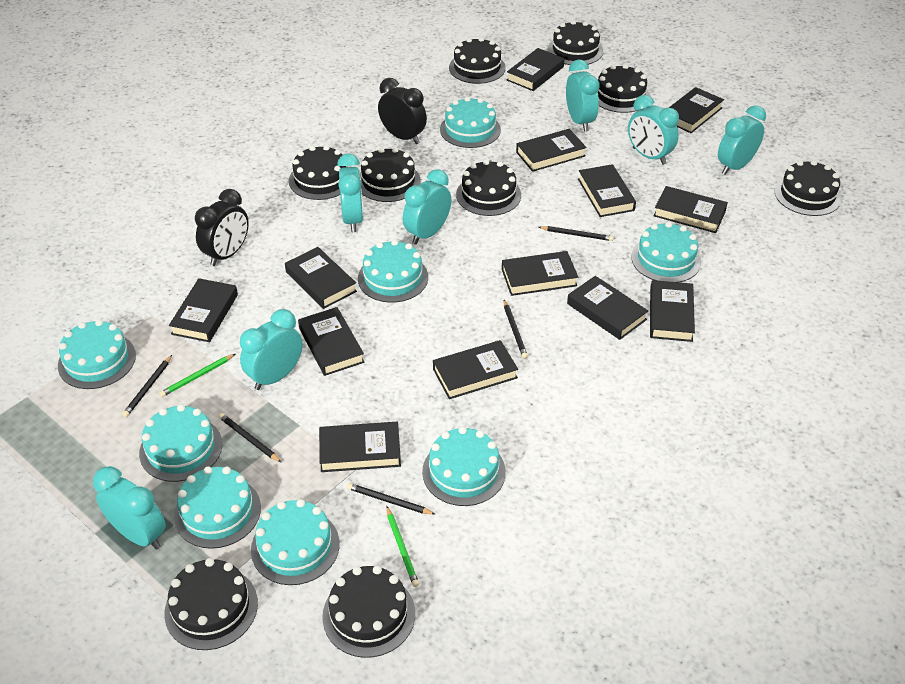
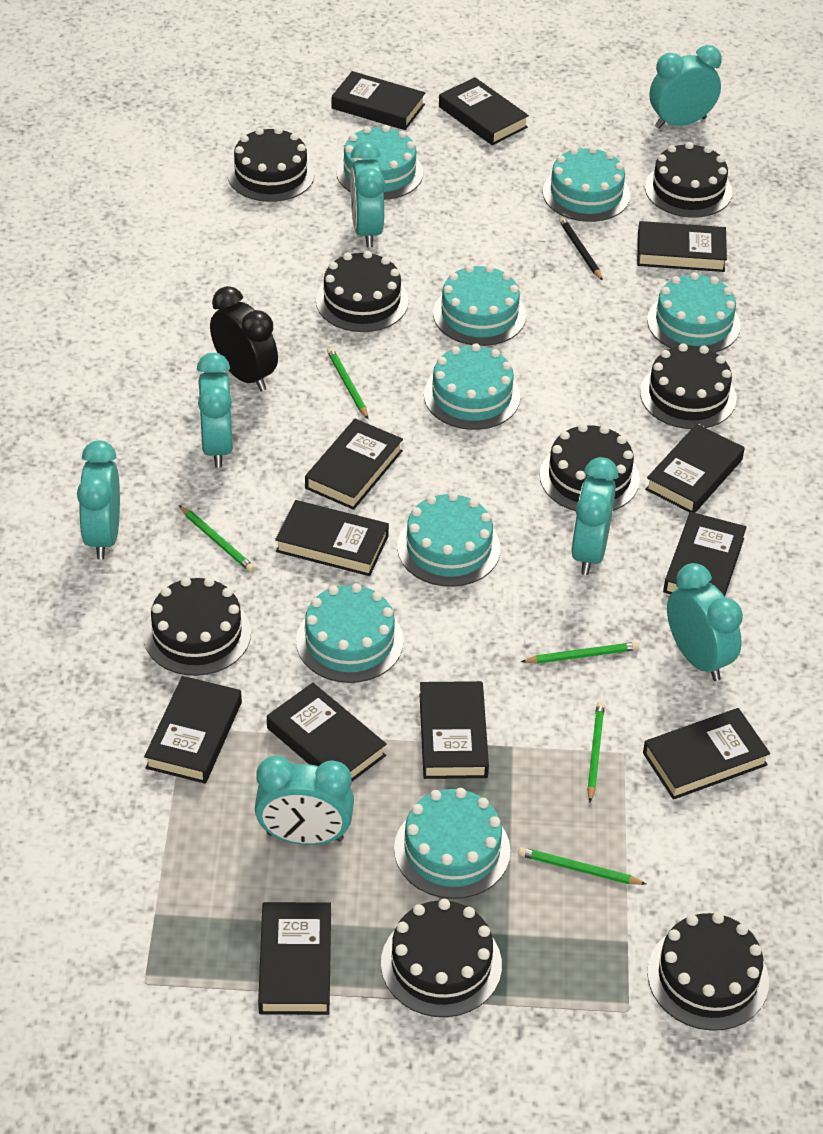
black book: 13 -> 12
black cake: 9 -> 8
black clock: 2 -> 1
black pencil: 5 -> 1
green pencil: 2 -> 5

